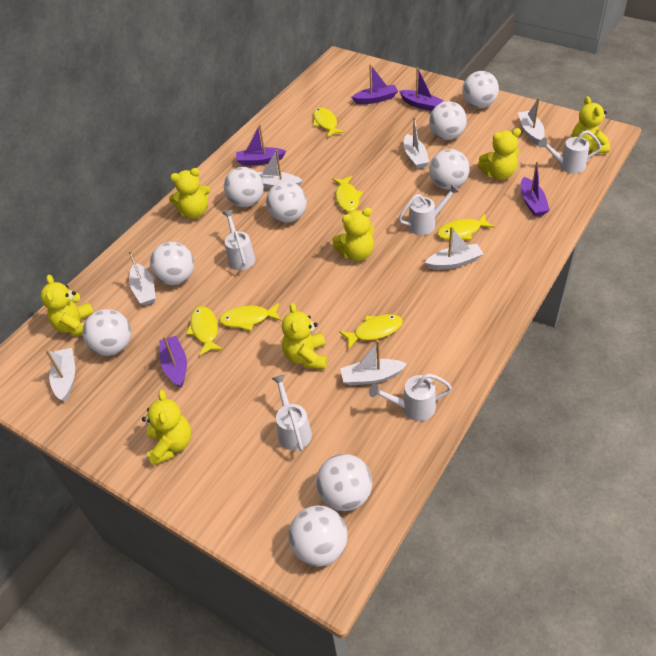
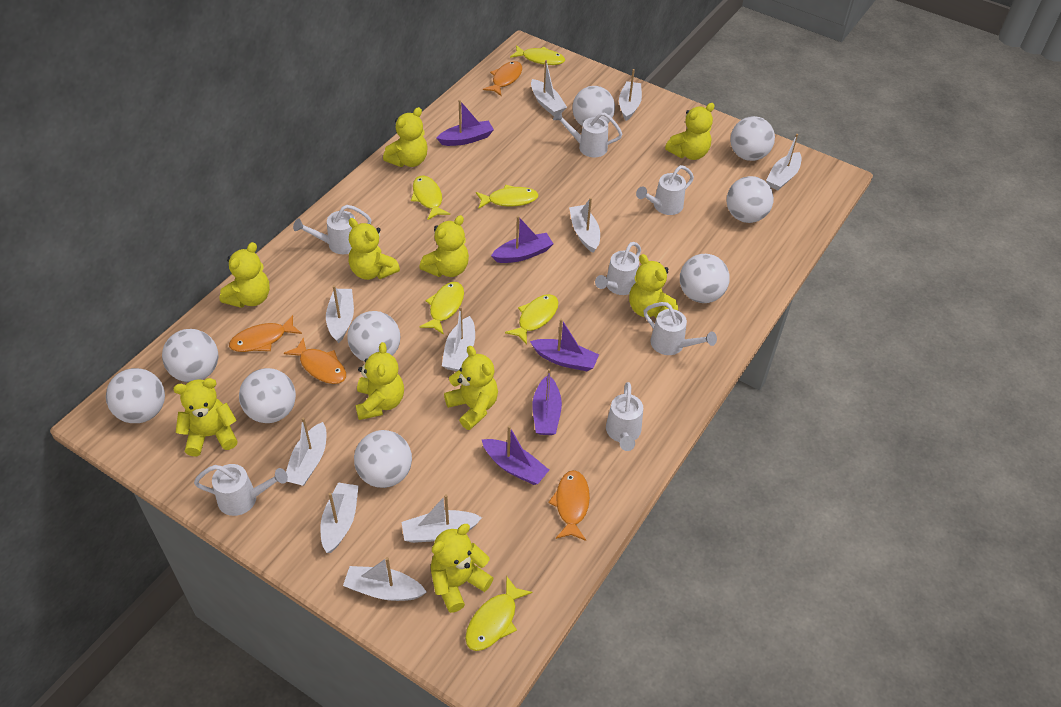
orange fish: 0 -> 4
white boat: 7 -> 10
white watering can: 5 -> 7
yellow teddy bear: 7 -> 10

